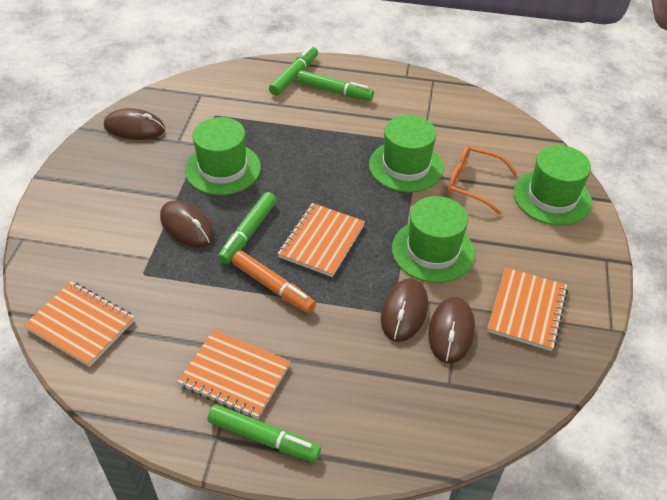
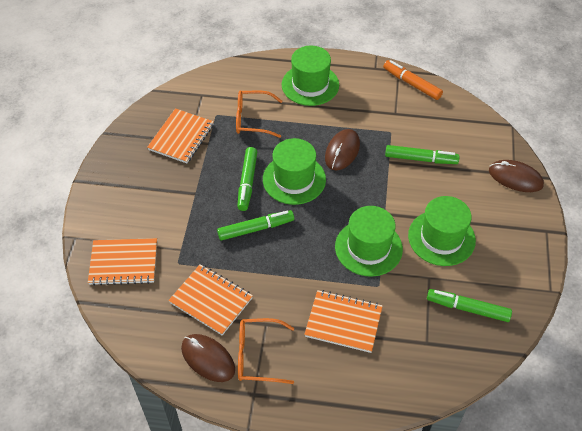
brown mouse: 4 -> 3
orange glasses: 1 -> 2

